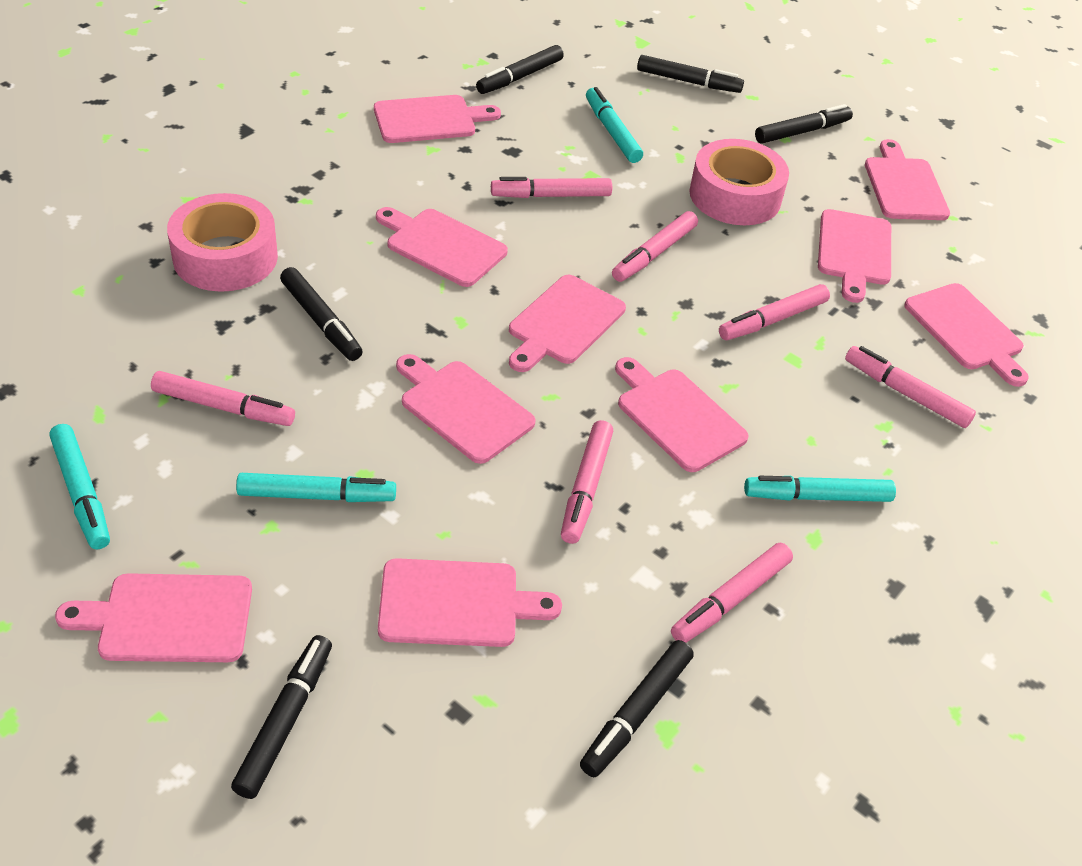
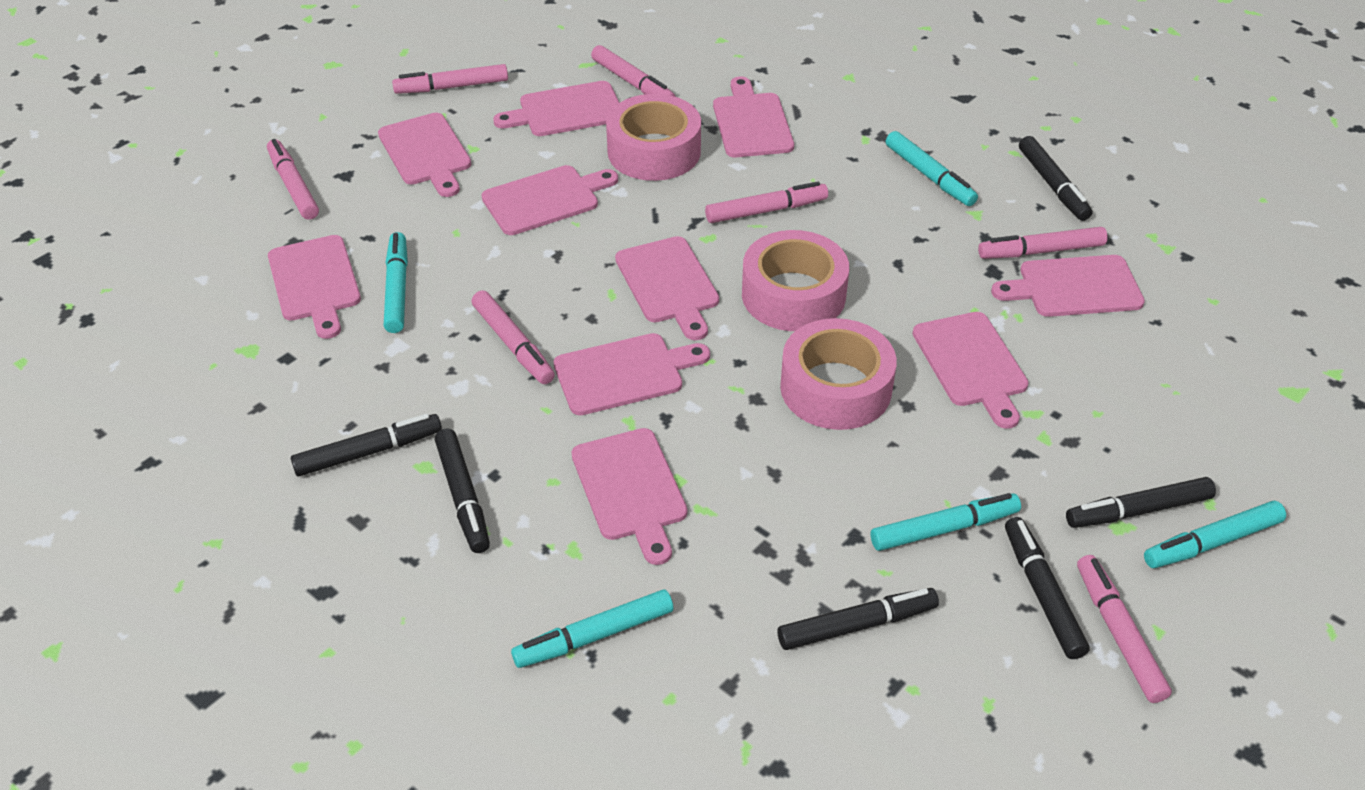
pink tape: 2 -> 3
turquoise marker: 4 -> 5

